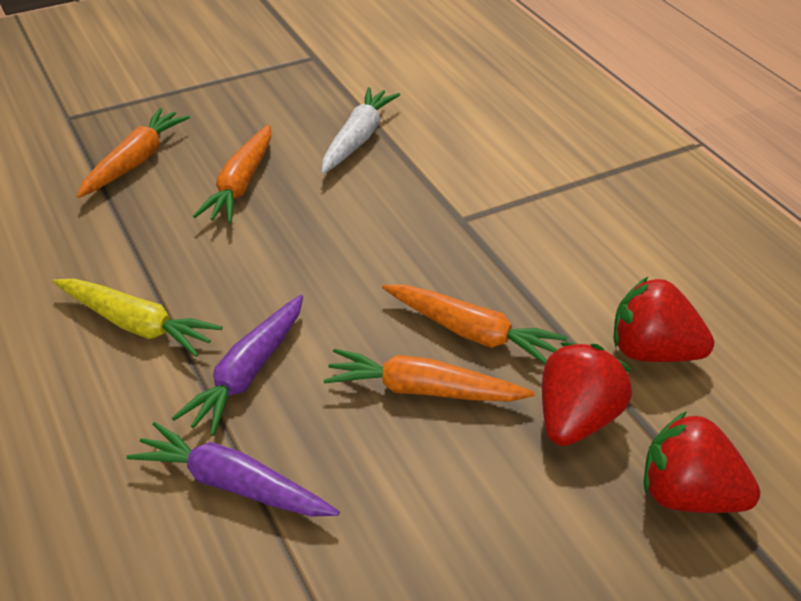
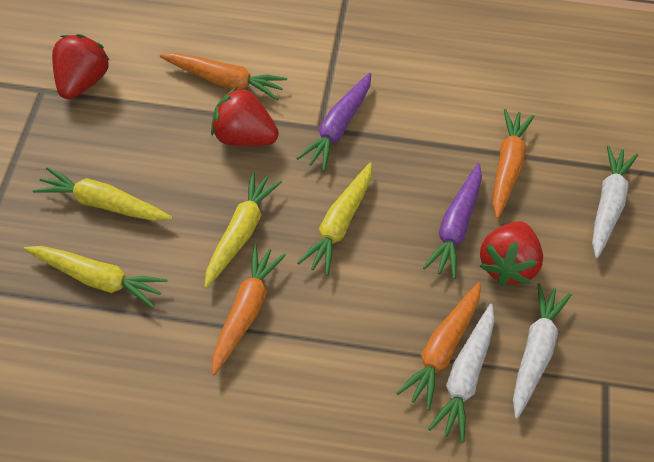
white carrot: 1 -> 3
yellow carrot: 1 -> 4

